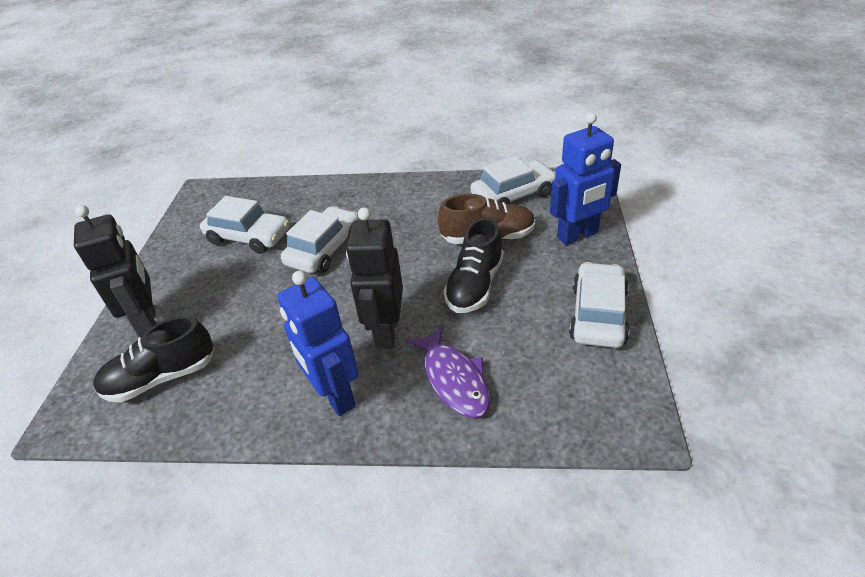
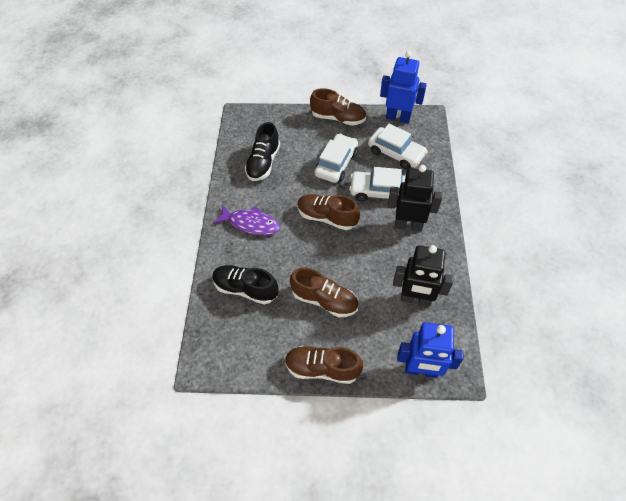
brown shoe: 1 -> 4
white car: 4 -> 3

